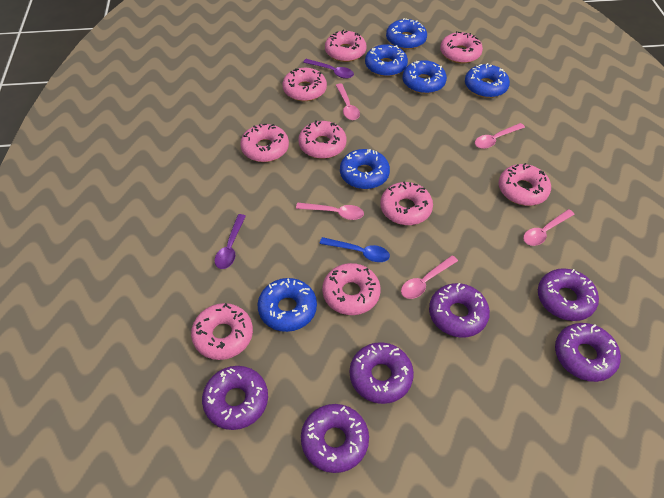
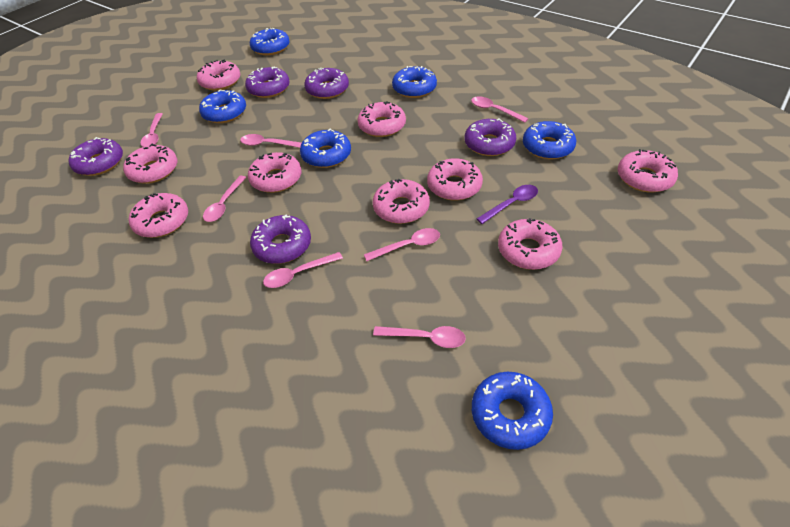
blue spoon: 1 -> 0
pink spoon: 5 -> 7
purple donut: 6 -> 5
purple spoon: 2 -> 1

